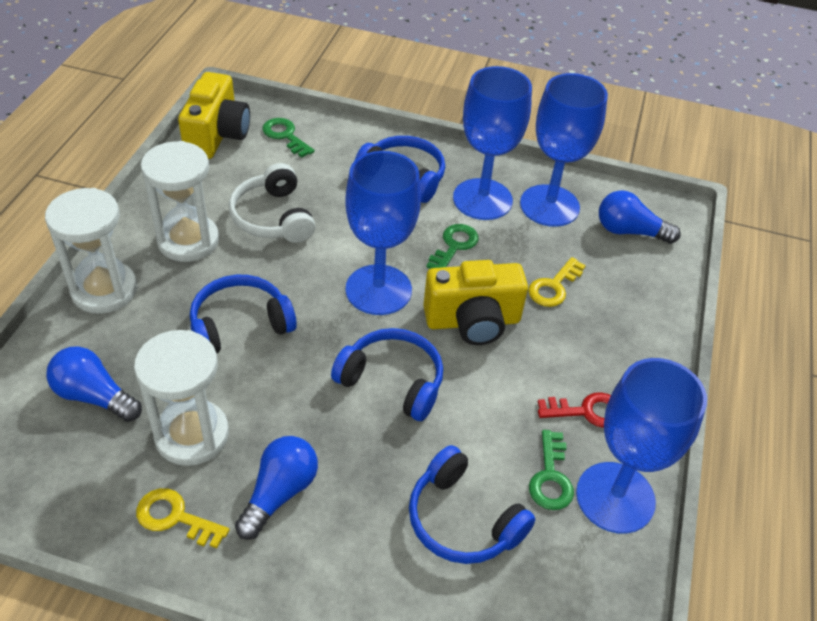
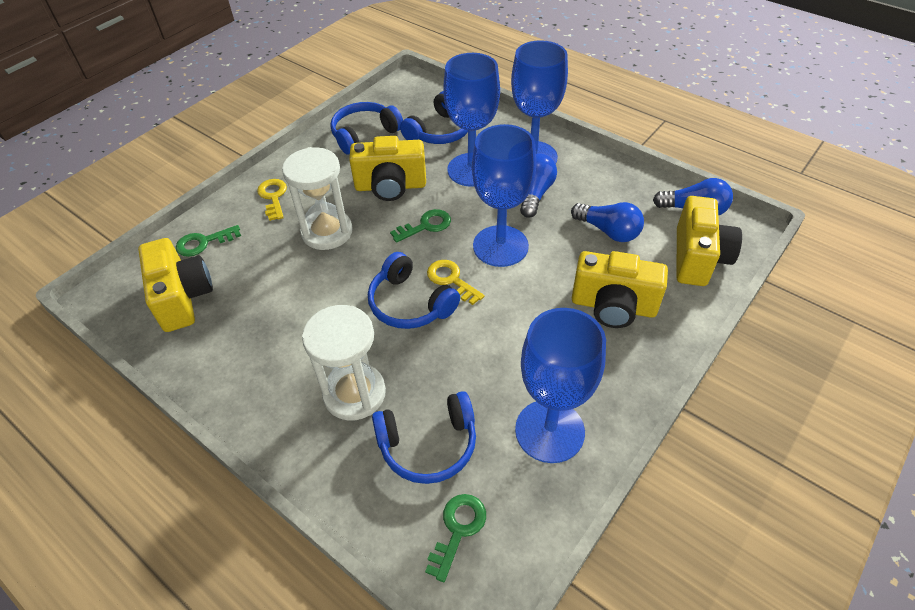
red key: 1 -> 0
white headphones: 1 -> 0
white hourglass: 3 -> 2
yellow camera: 2 -> 4

